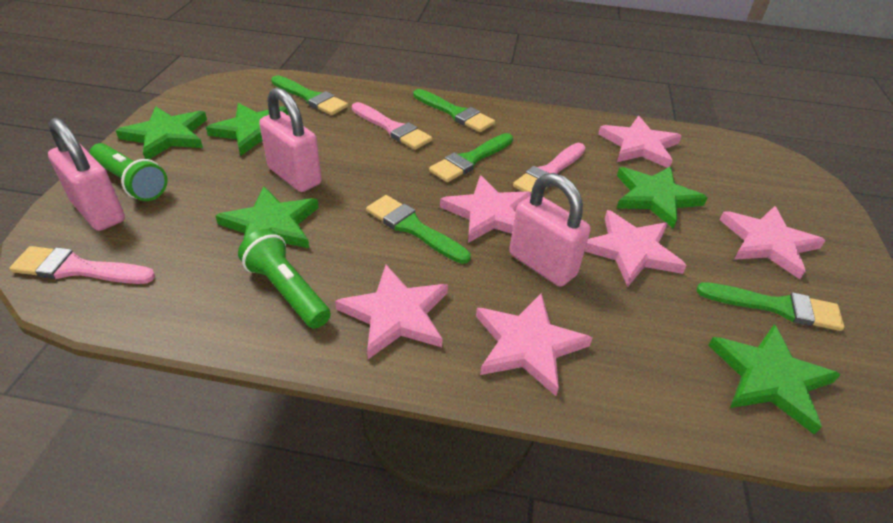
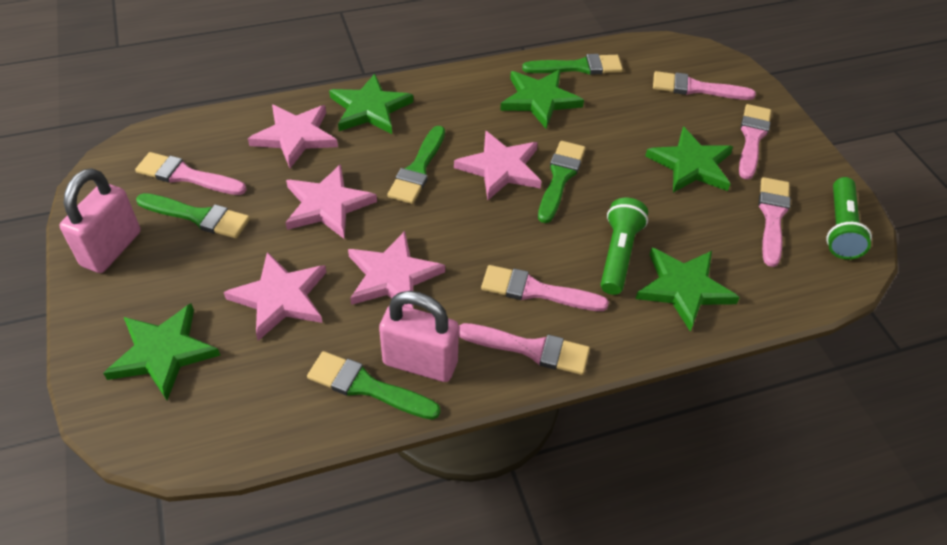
pink brush: 3 -> 6
pink padlock: 3 -> 2
pink star: 6 -> 5

